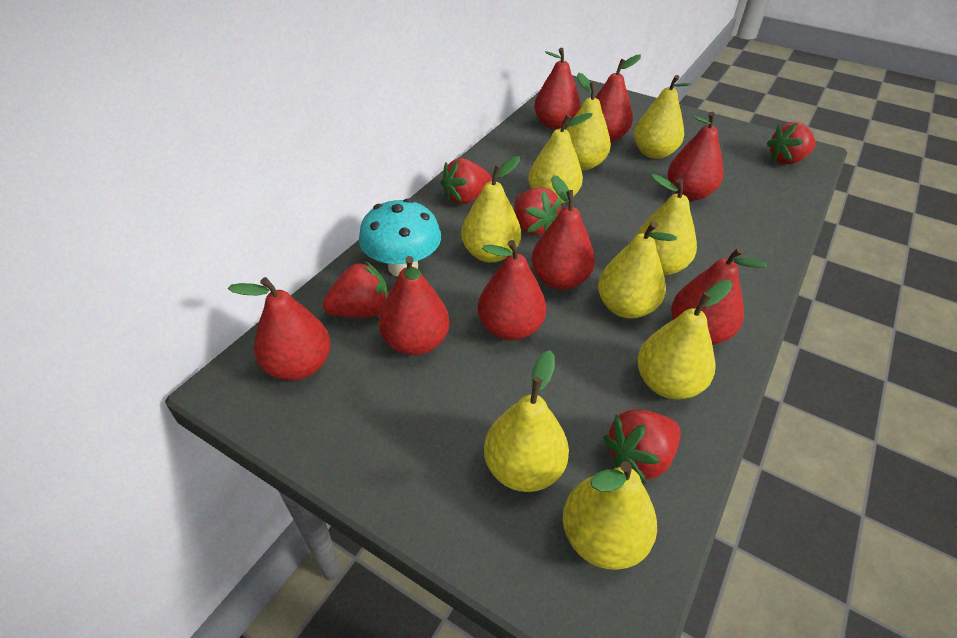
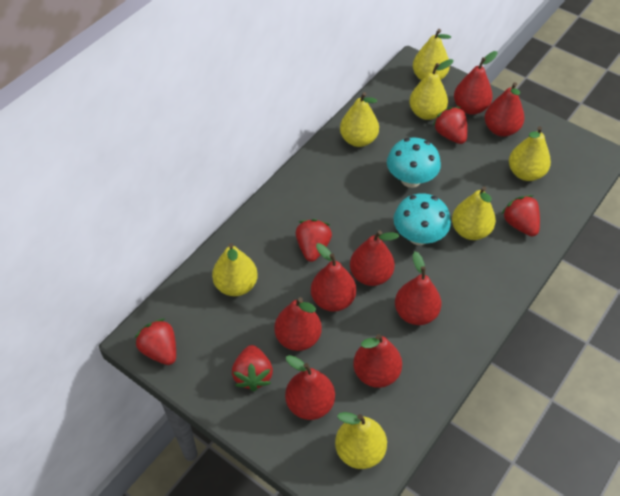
turquoise mushroom: 1 -> 2
yellow pear: 9 -> 7

